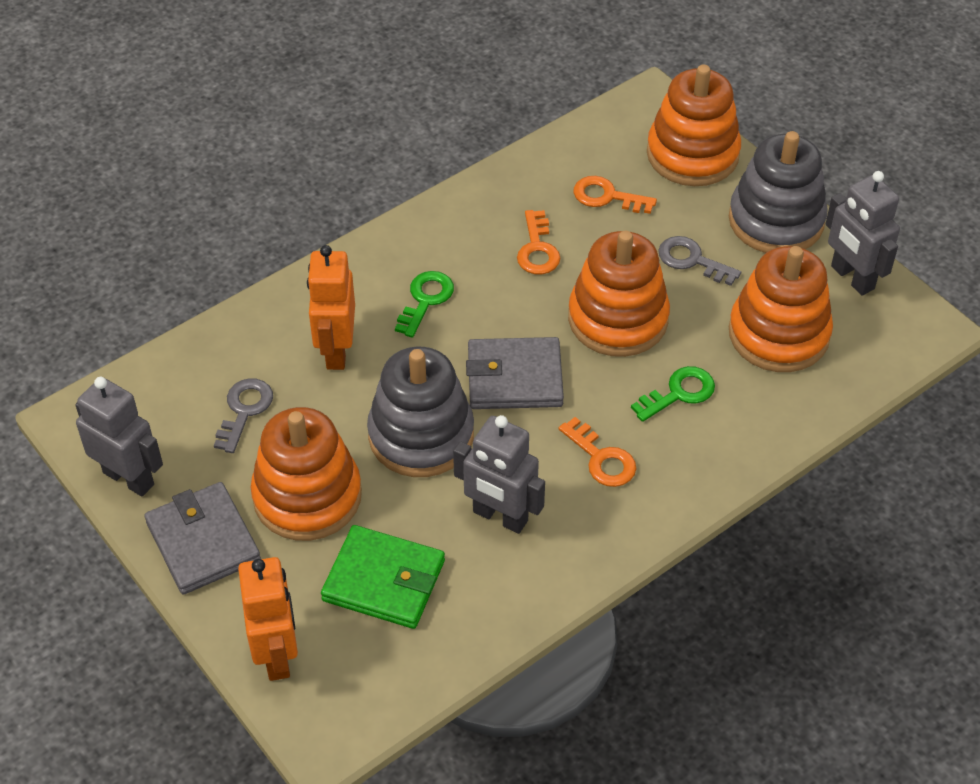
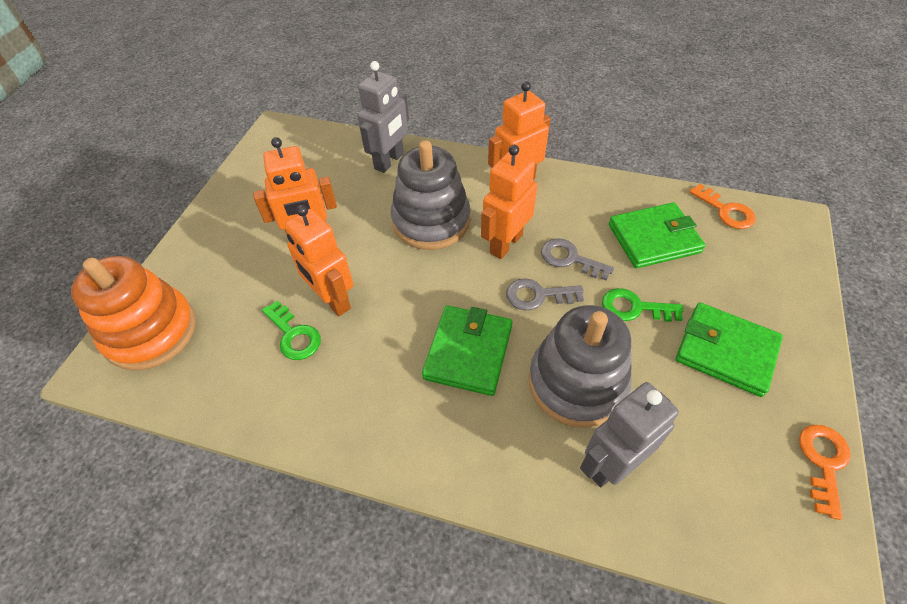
green wallet: 1 -> 3
grey robot: 3 -> 2
grey wallet: 2 -> 0
orange key: 3 -> 2
orange robot: 2 -> 4
orange stacking toy: 4 -> 1

